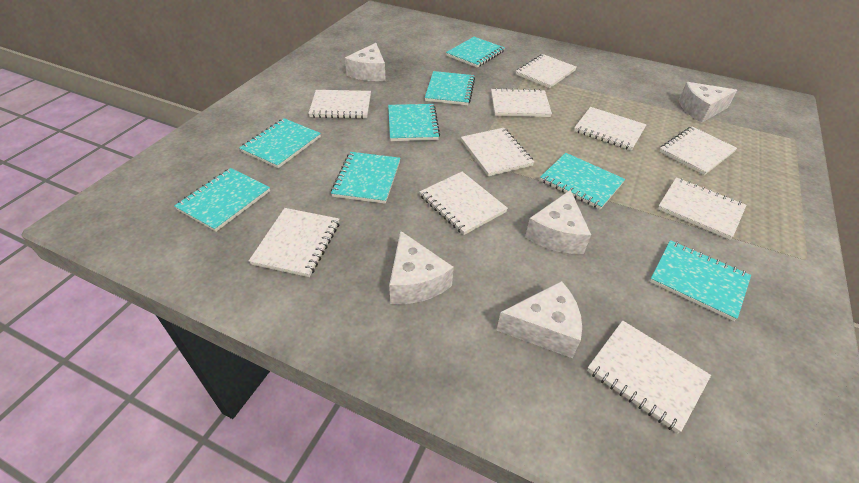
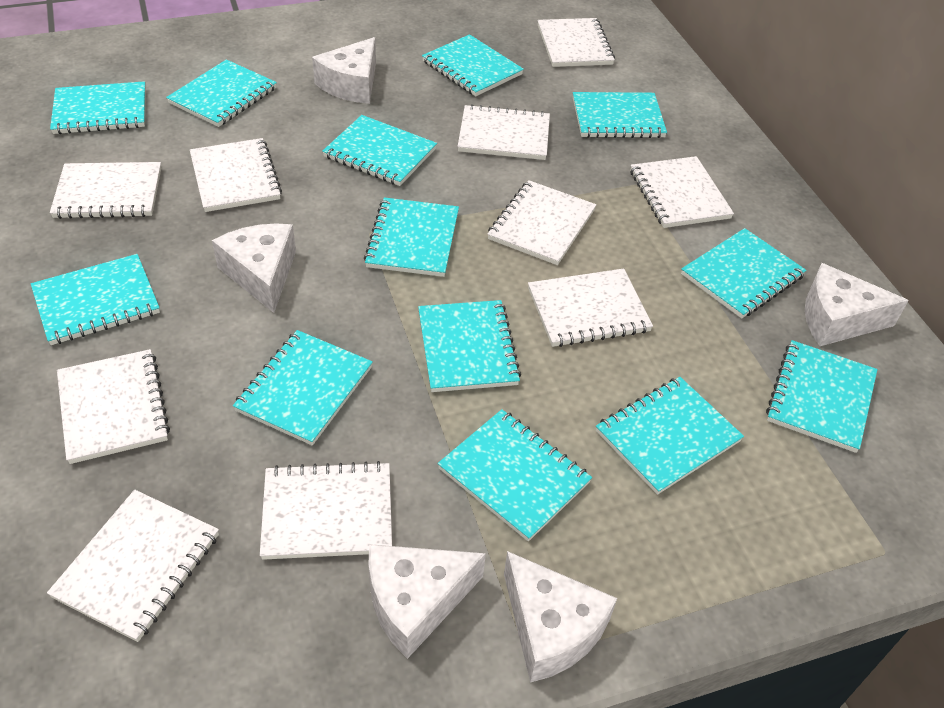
turquoise notebook: 8 -> 13

